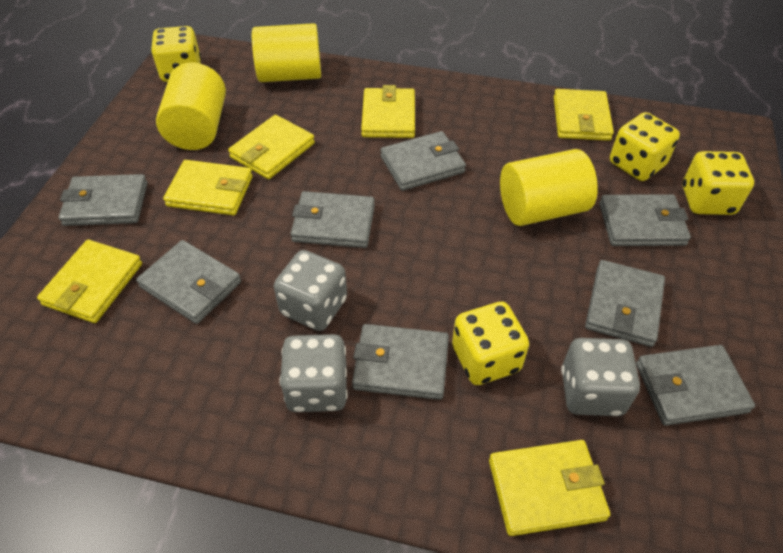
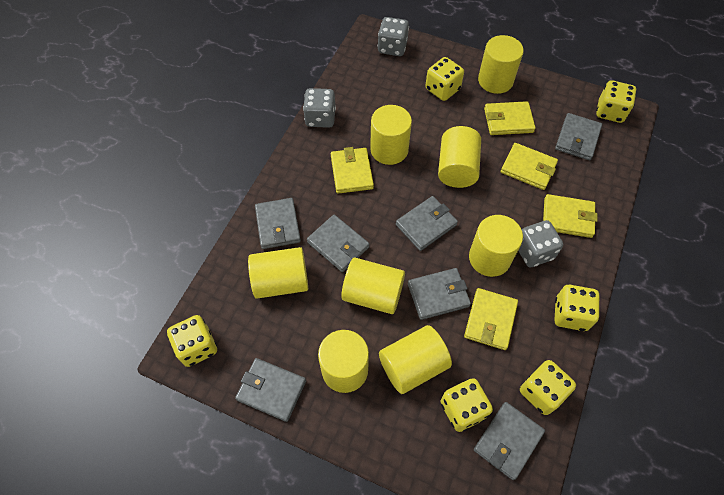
grey wallet: 8 -> 7
yellow cylinder: 3 -> 8
yellow dice: 4 -> 6
yellow wallet: 6 -> 5

